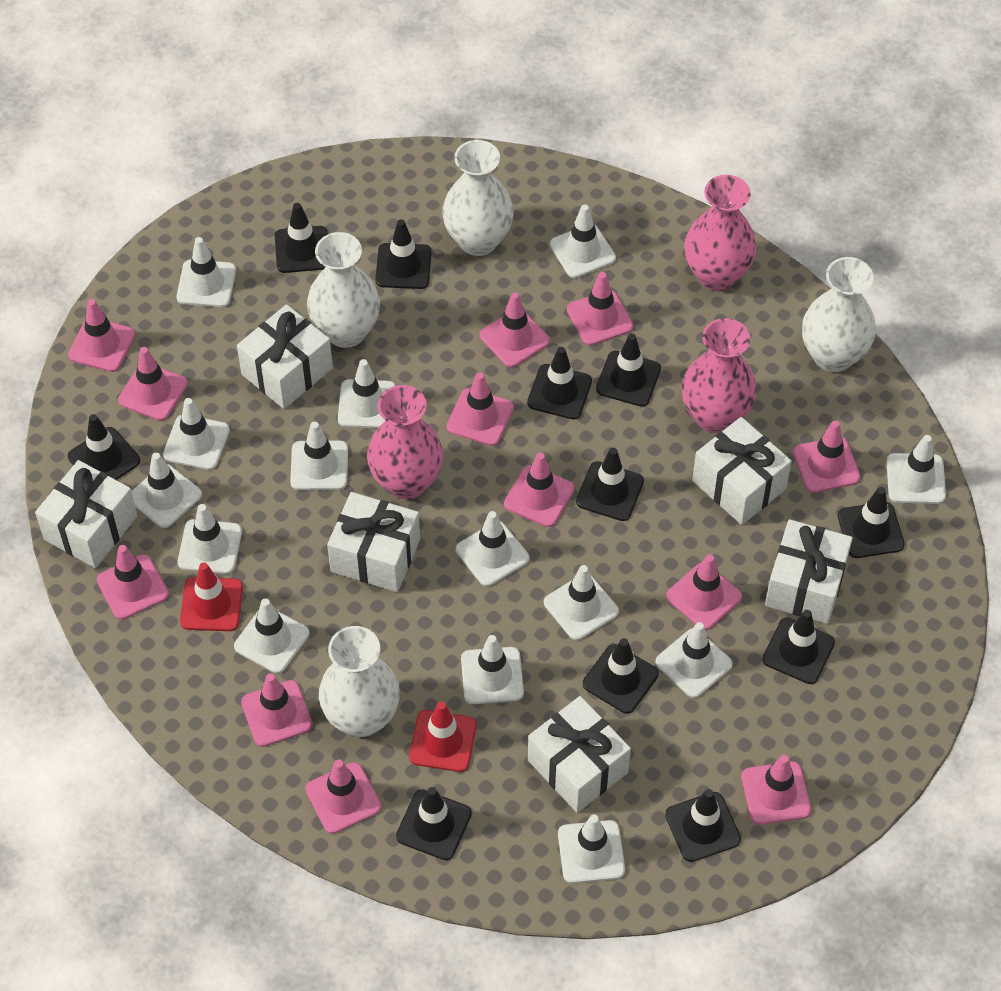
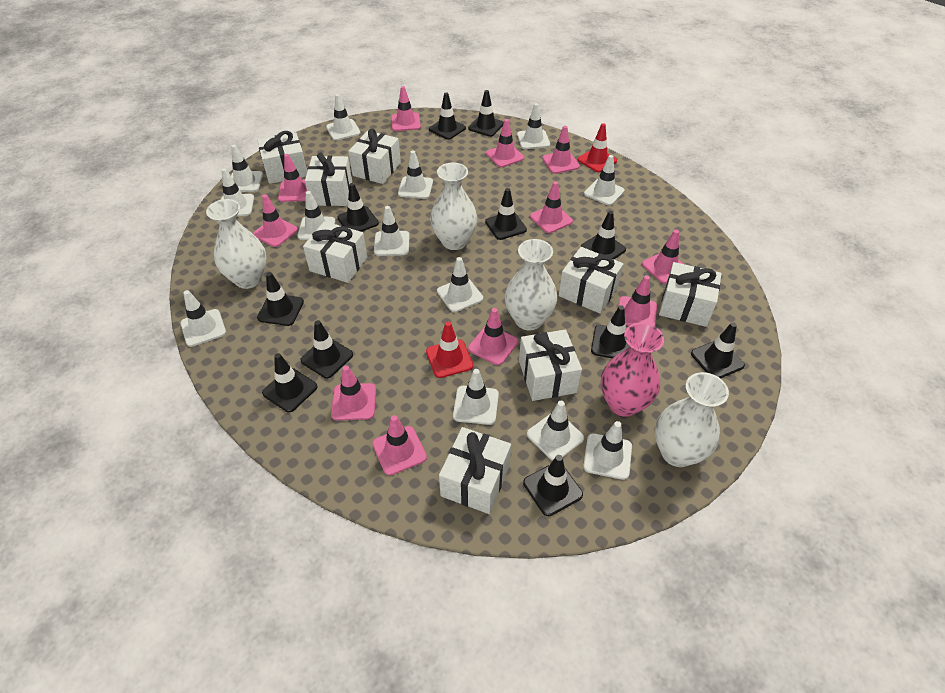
pink traffic cone: 12 -> 11
pink vase: 3 -> 1
white gift: 6 -> 8
white traffic cone: 14 -> 13

